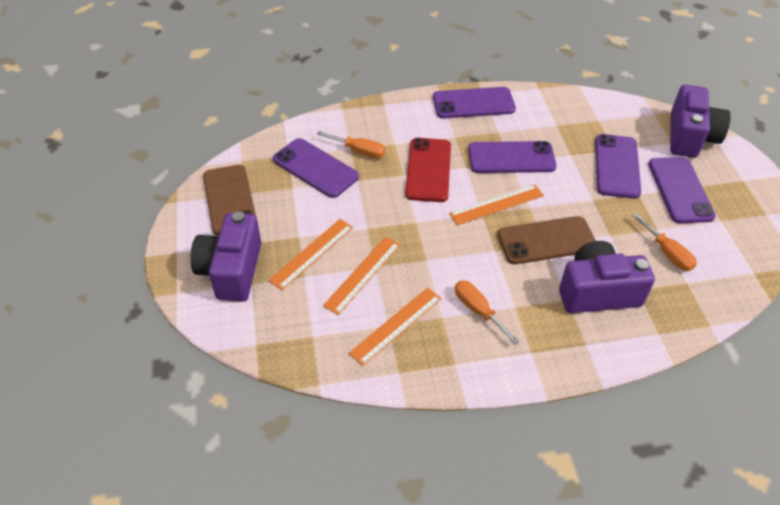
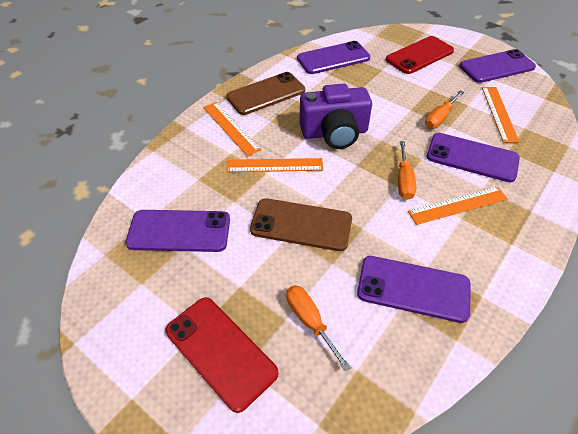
purple camera: 3 -> 1
red phone: 1 -> 2

